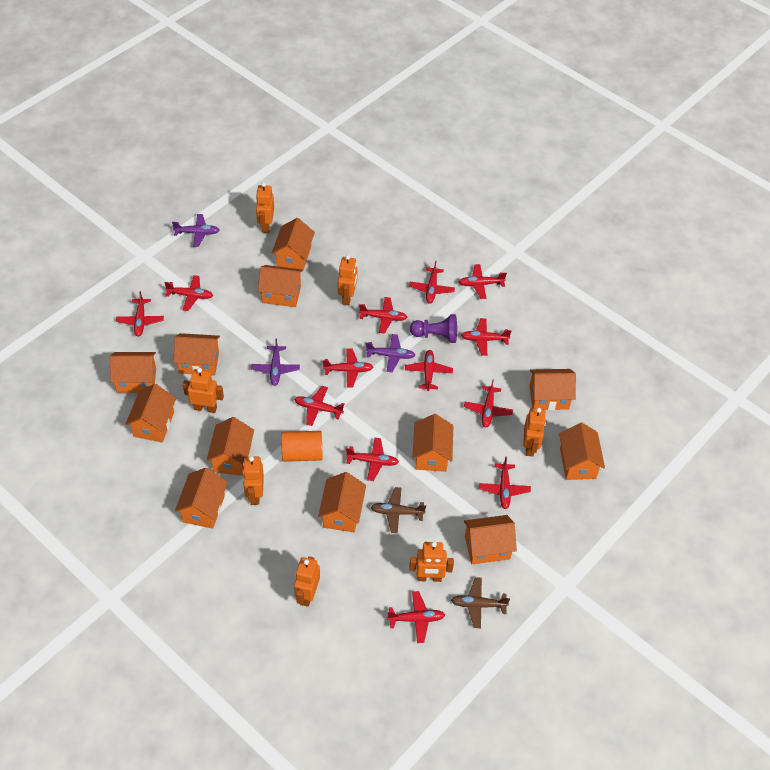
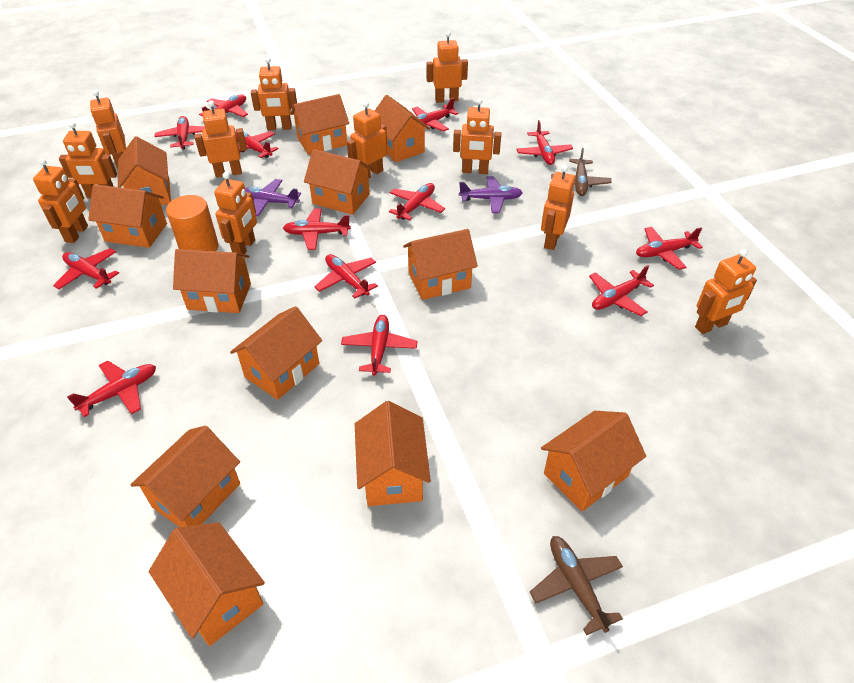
orange robot: 7 -> 11
purple pawn: 1 -> 0
purple plane: 3 -> 2

